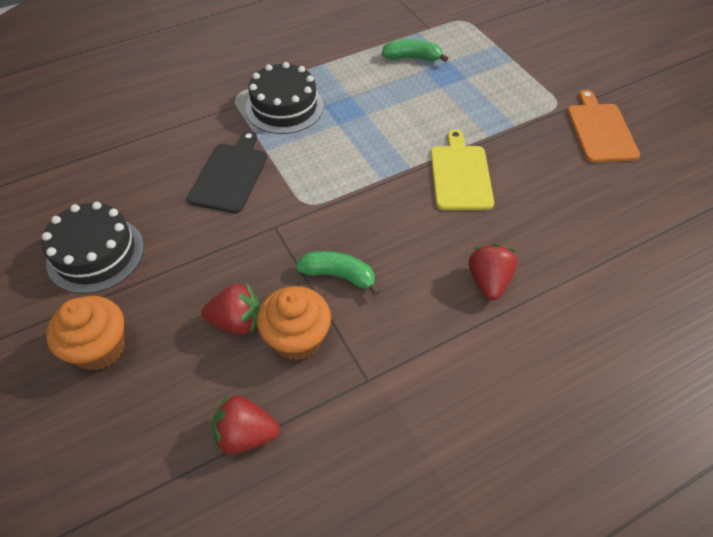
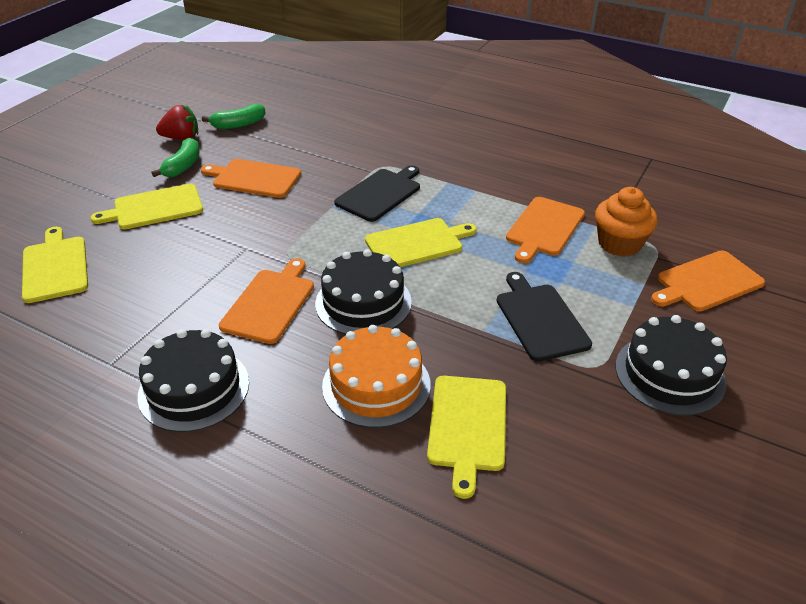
black cake: 2 -> 3
black cutting board: 1 -> 2
orange cake: 0 -> 1
orange cupcake: 2 -> 1
orange cutting board: 1 -> 4
red strawberry: 3 -> 1
yellow cutting board: 1 -> 4

